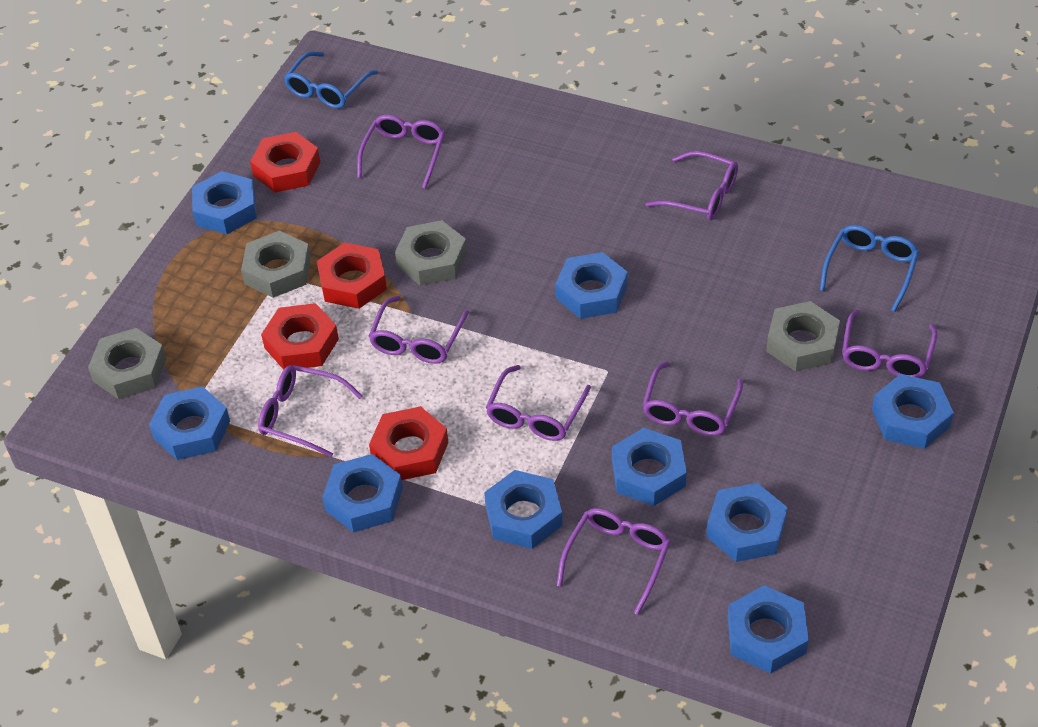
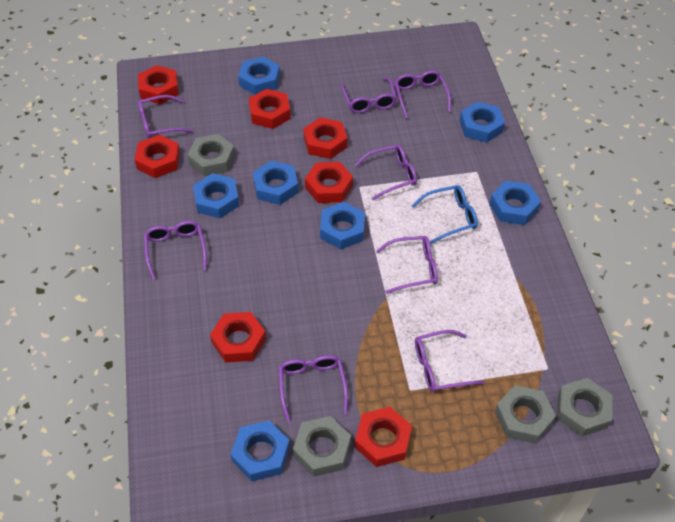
blue glasses: 2 -> 1
blue nut: 9 -> 7
red nut: 4 -> 7

